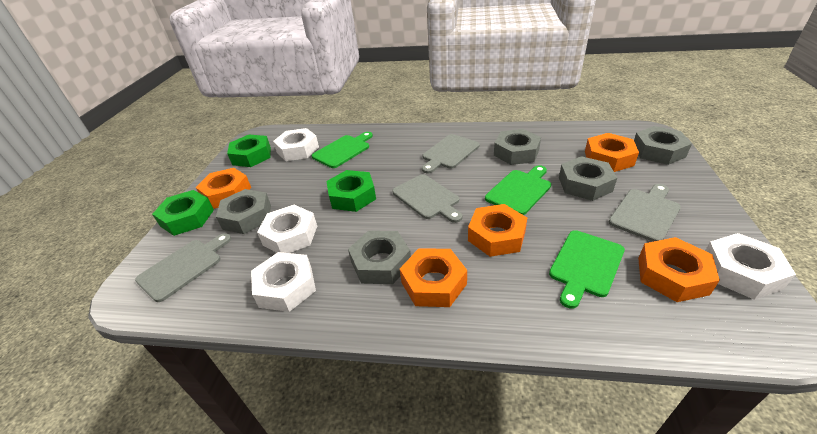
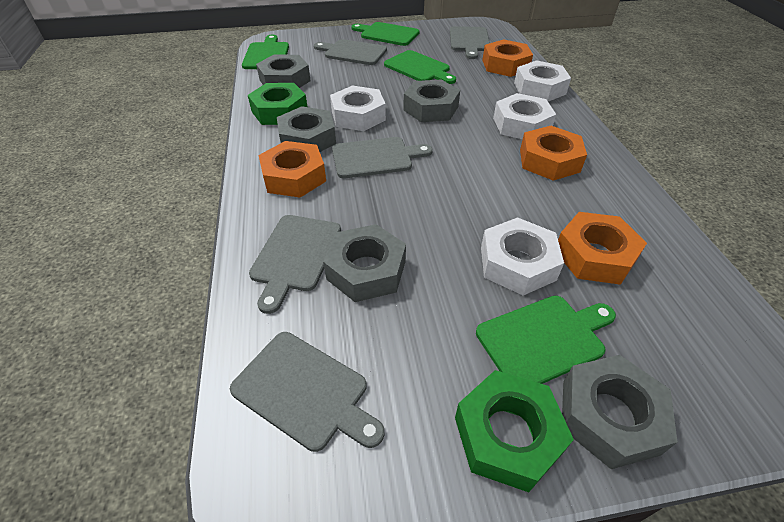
green cutting board: 3 -> 4
green nut: 3 -> 2
grey cutting board: 4 -> 5
orange nut: 5 -> 4

